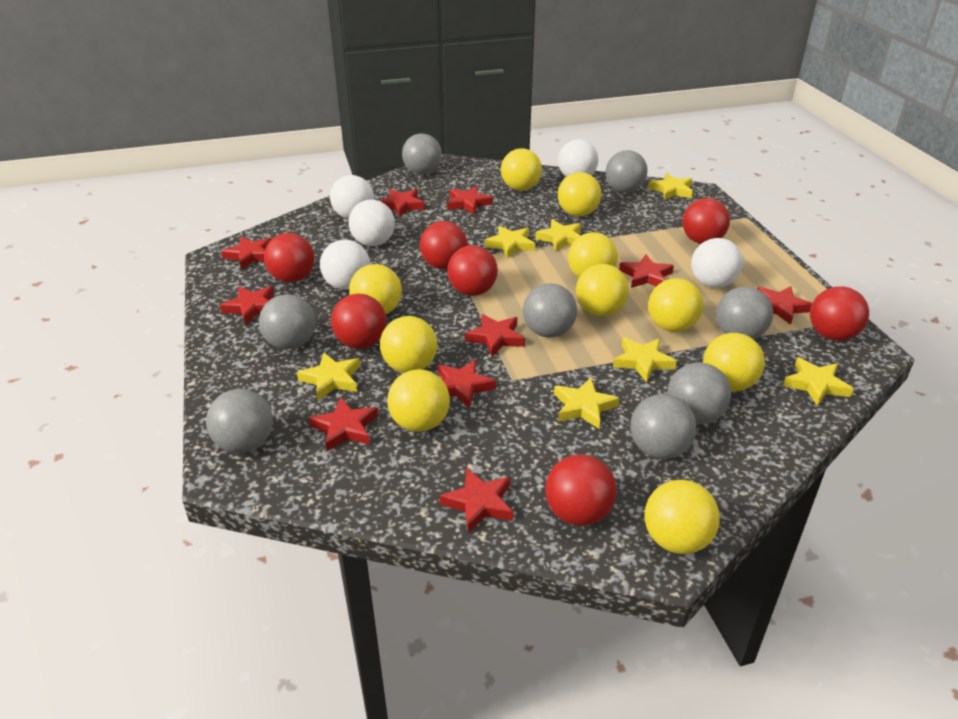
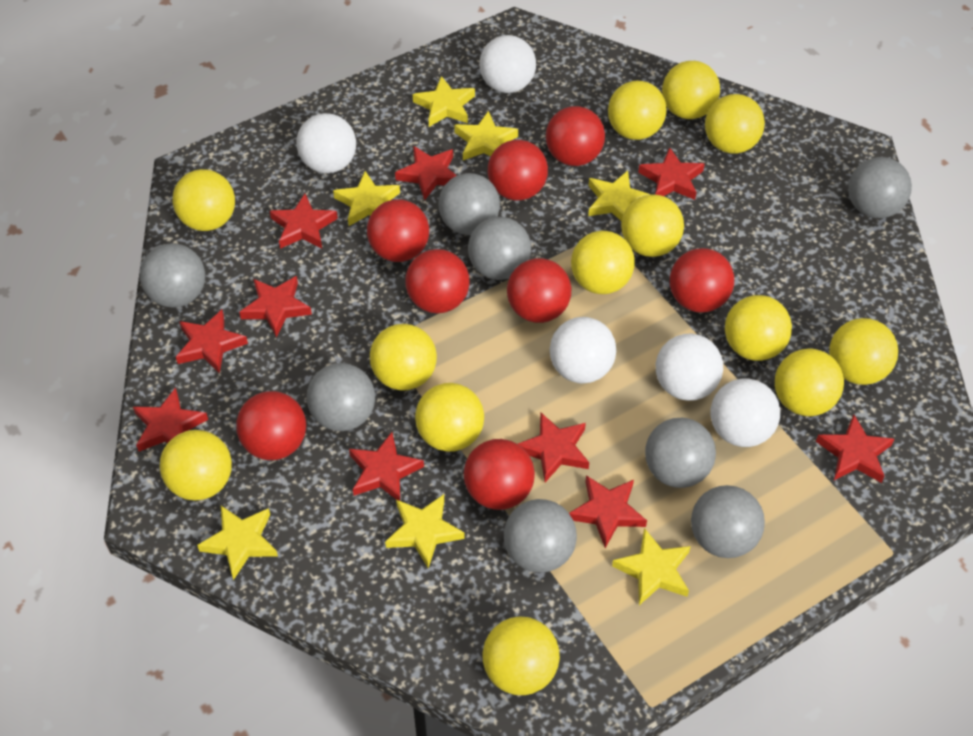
red ball: 7 -> 8
yellow ball: 10 -> 13

